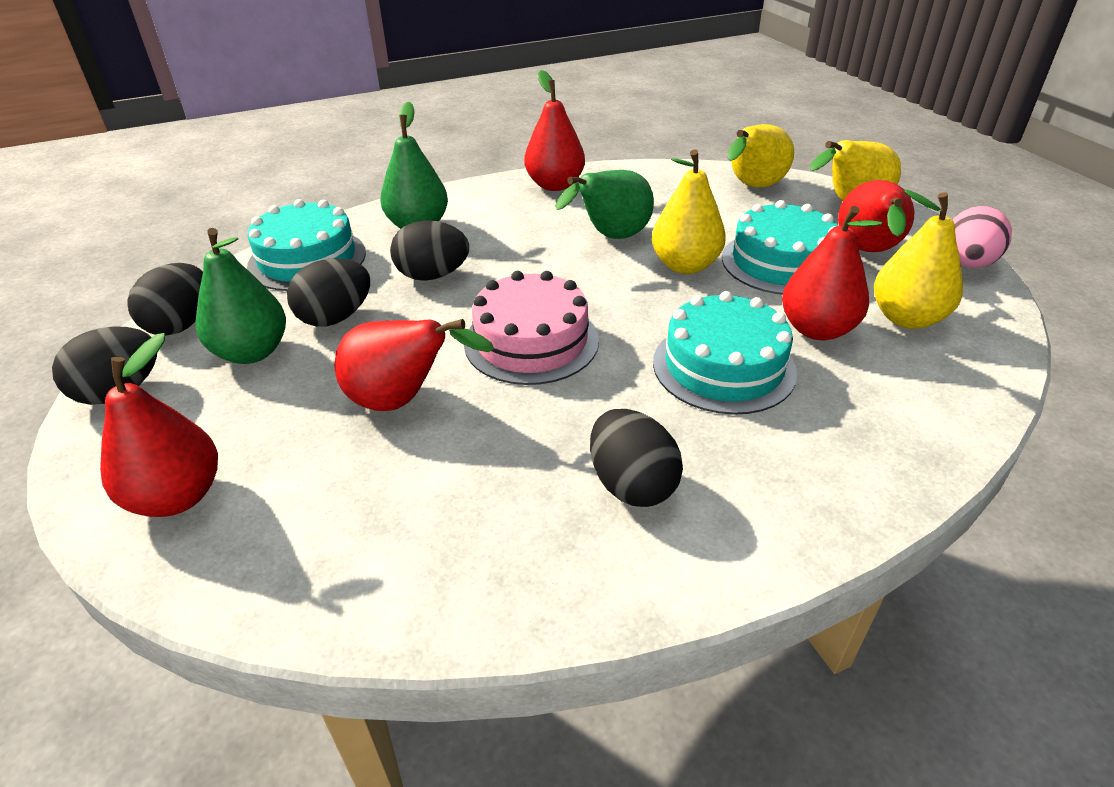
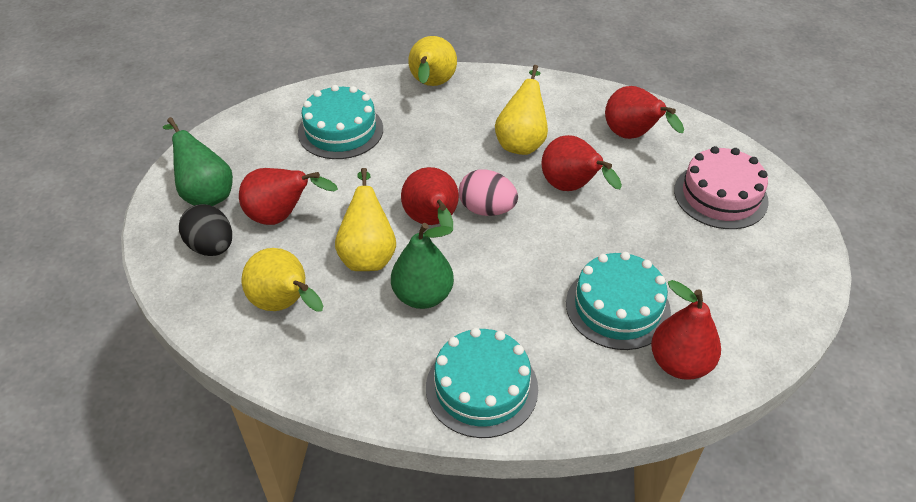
black egg: 5 -> 1
green pear: 3 -> 2

